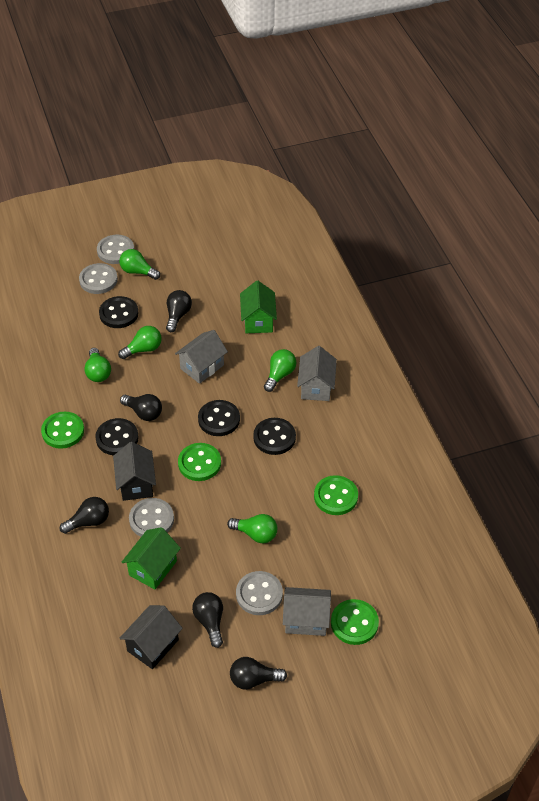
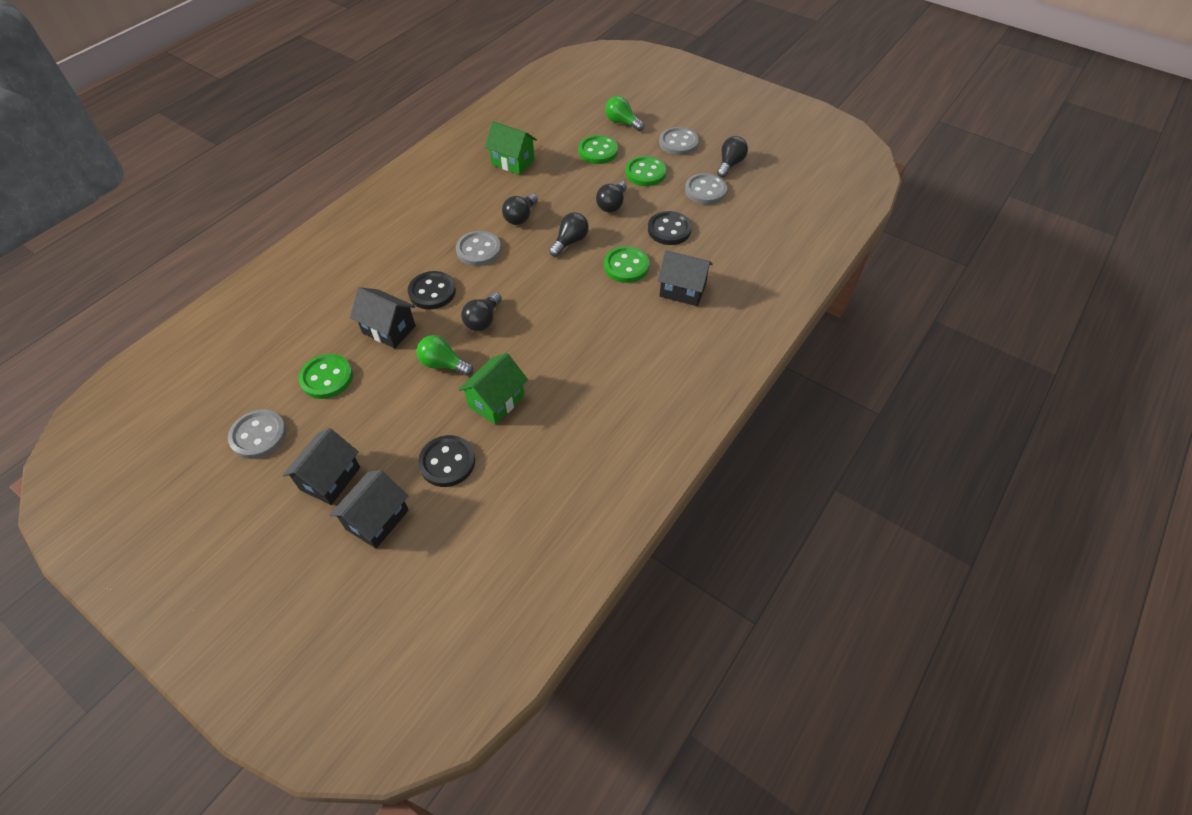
black button: 4 -> 3
black house: 2 -> 4
green light bulb: 5 -> 2
grey house: 3 -> 0

